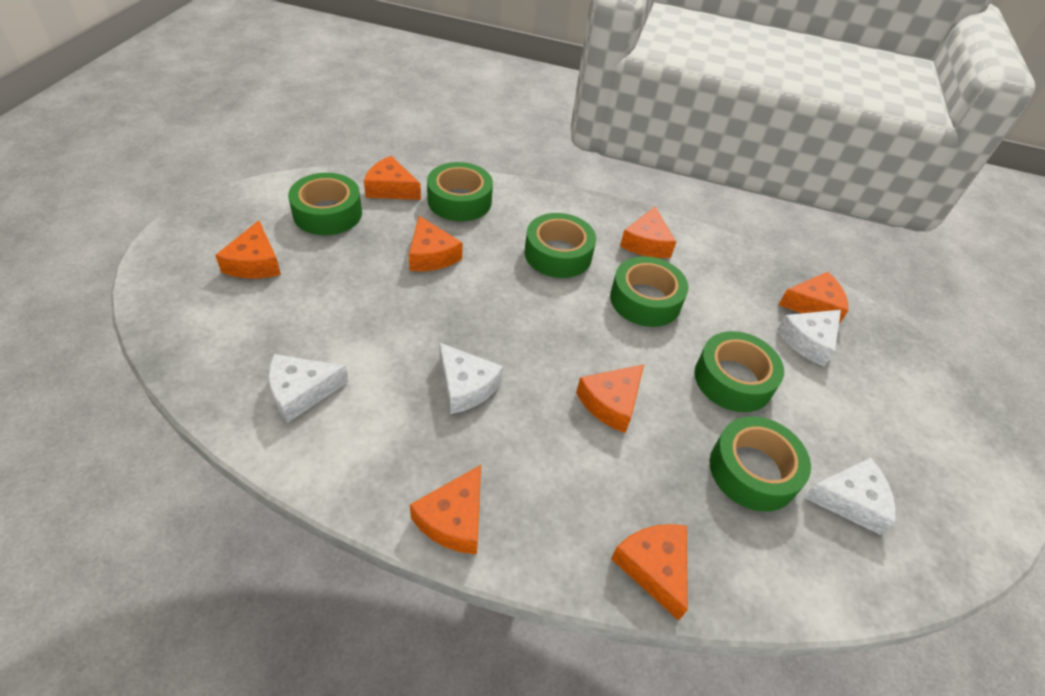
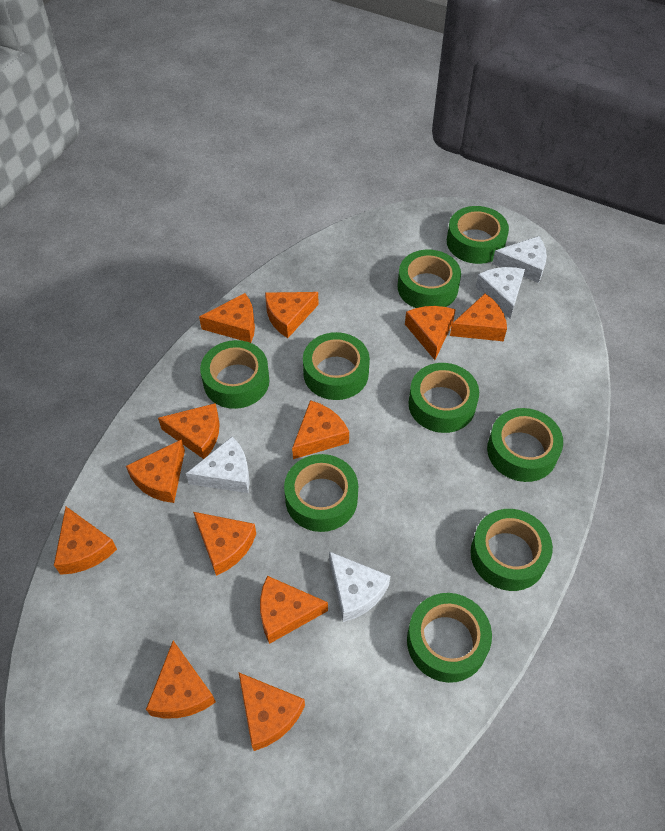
green tape: 6 -> 9
orange cheese: 8 -> 12

